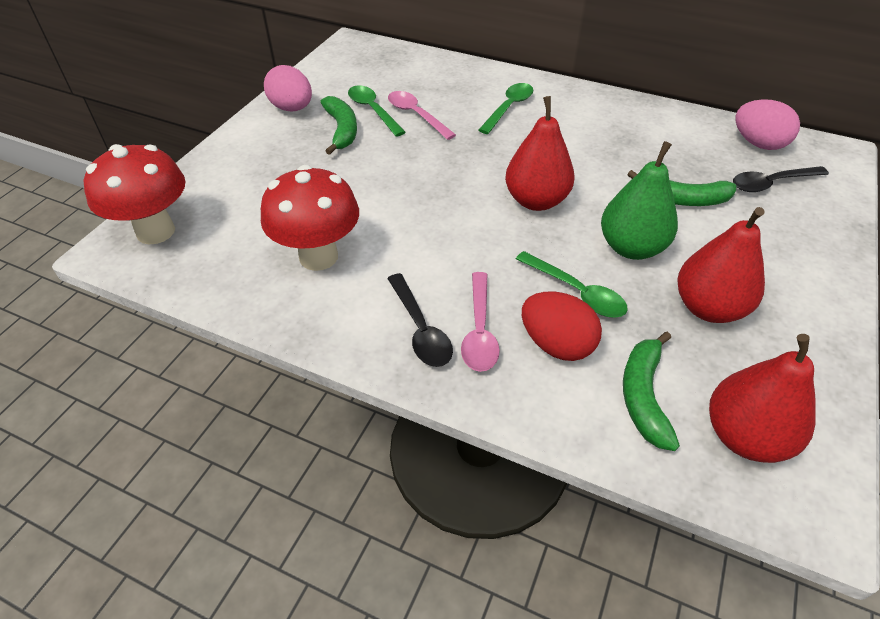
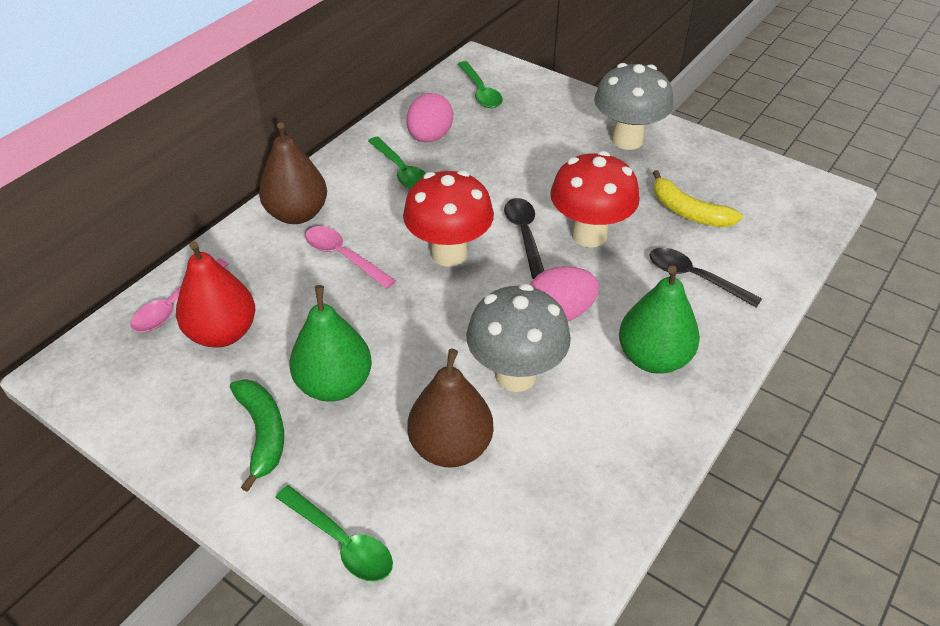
brown pear: 0 -> 2
green banana: 3 -> 1
green pear: 1 -> 2
grey mushroom: 0 -> 2
red egg: 1 -> 0
red pear: 3 -> 1
yellow banana: 0 -> 1

